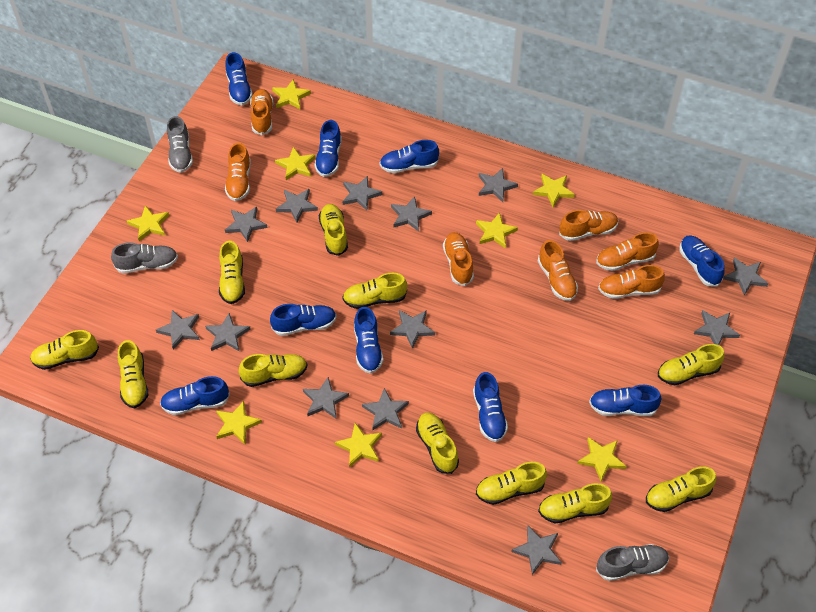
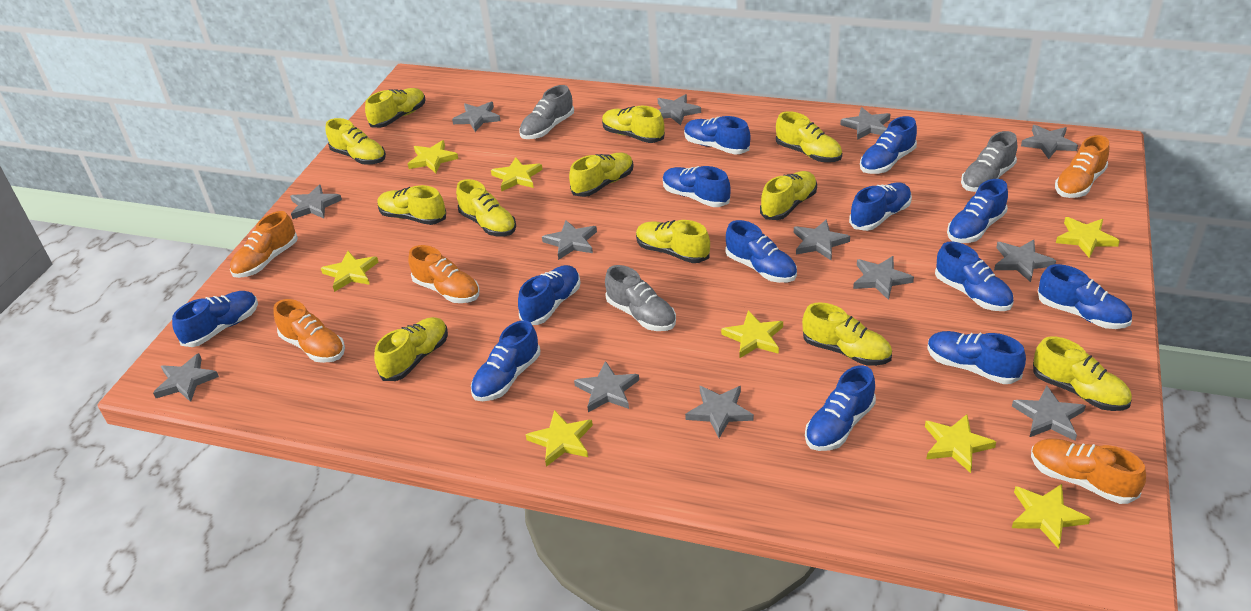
blue shoe: 9 -> 13
orange shoe: 7 -> 5
yellow shoe: 11 -> 12

